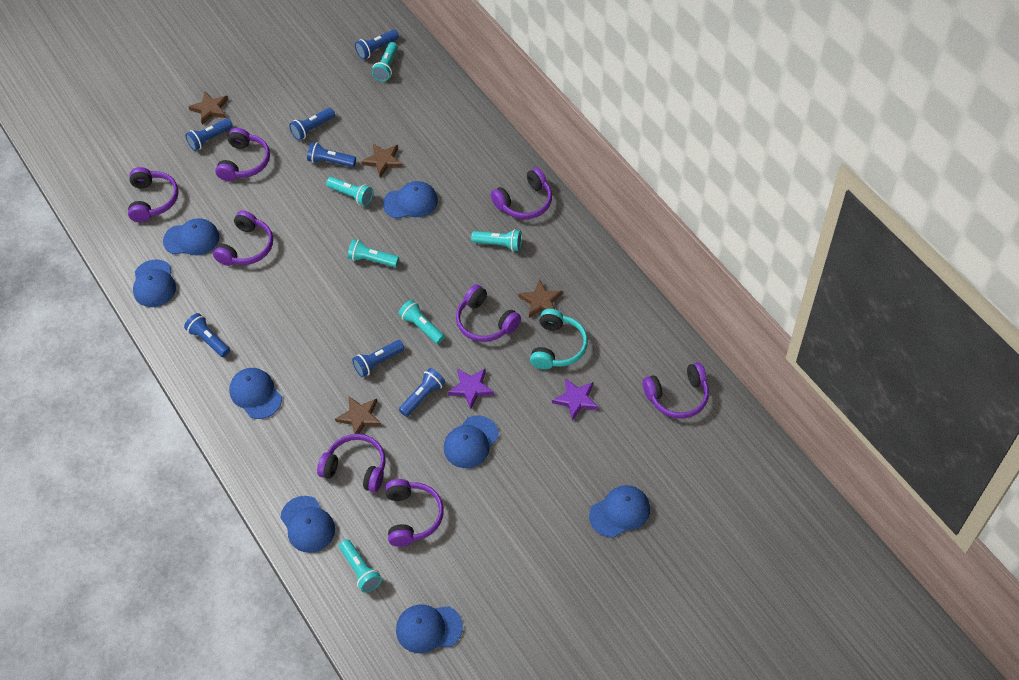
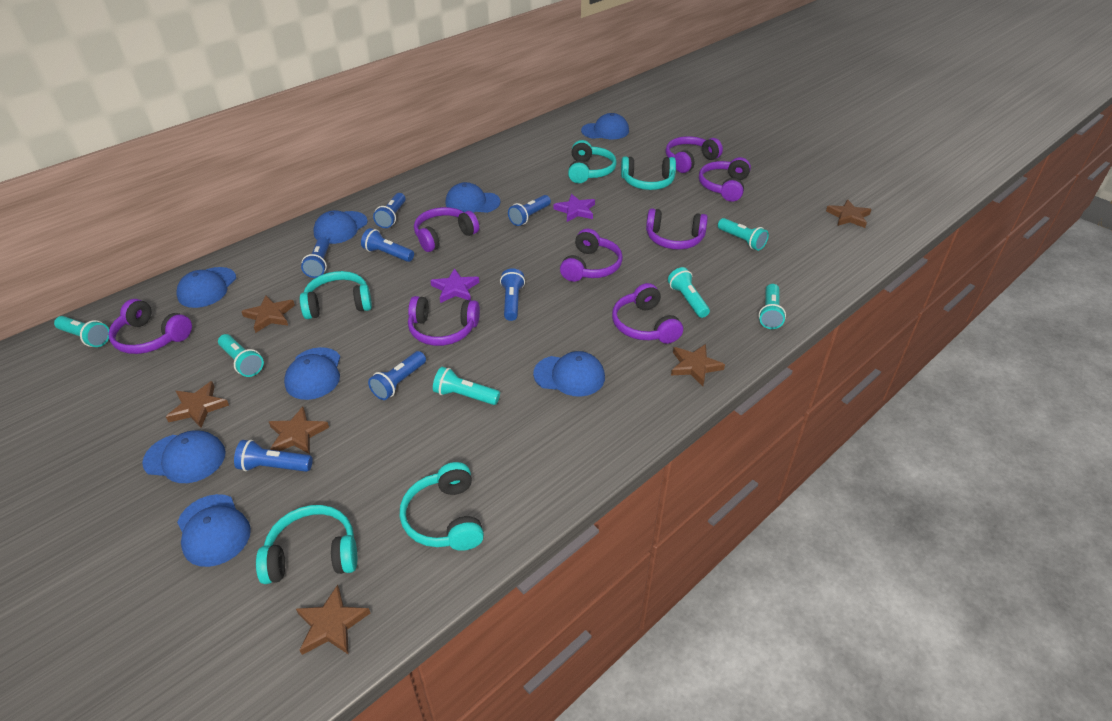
brown star: 4 -> 6
turquoise headphones: 1 -> 5

